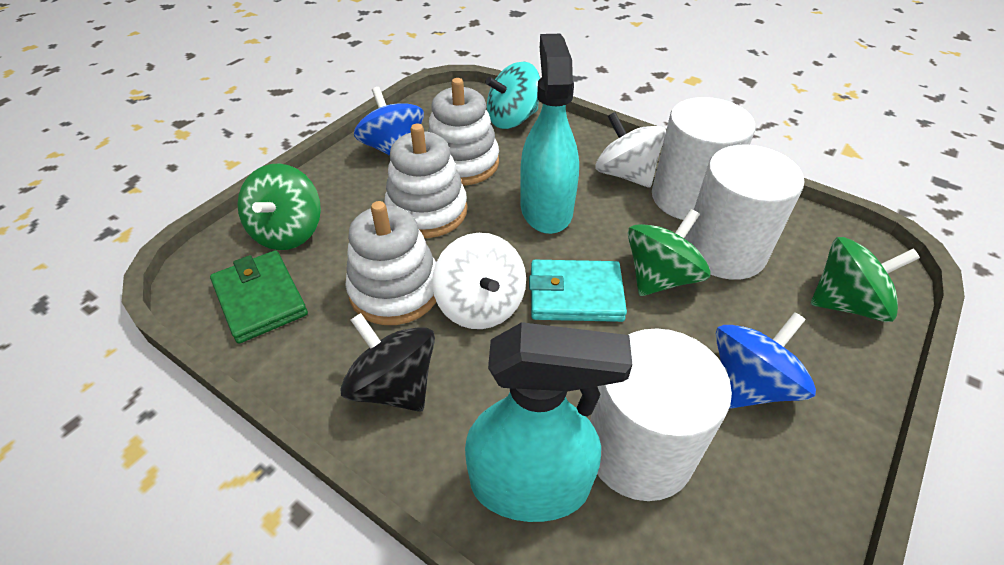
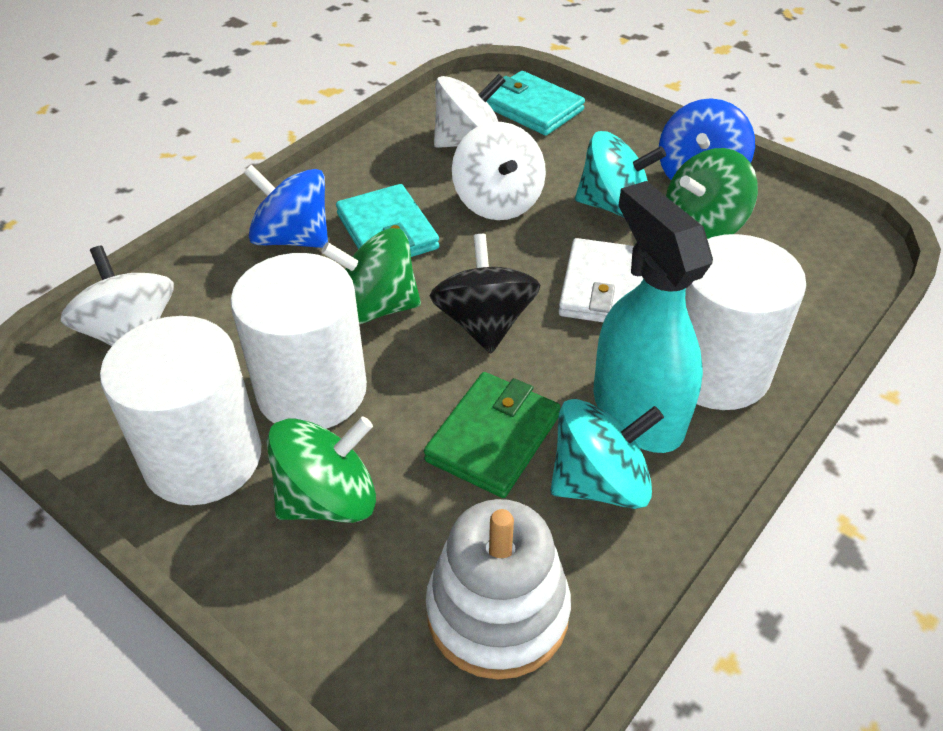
turquoise spinning top: 1 -> 2
turquoise spray bottle: 2 -> 1
turquoise wallet: 1 -> 2
white spinning top: 2 -> 3
white stacking toy: 3 -> 1
white wallet: 0 -> 1

